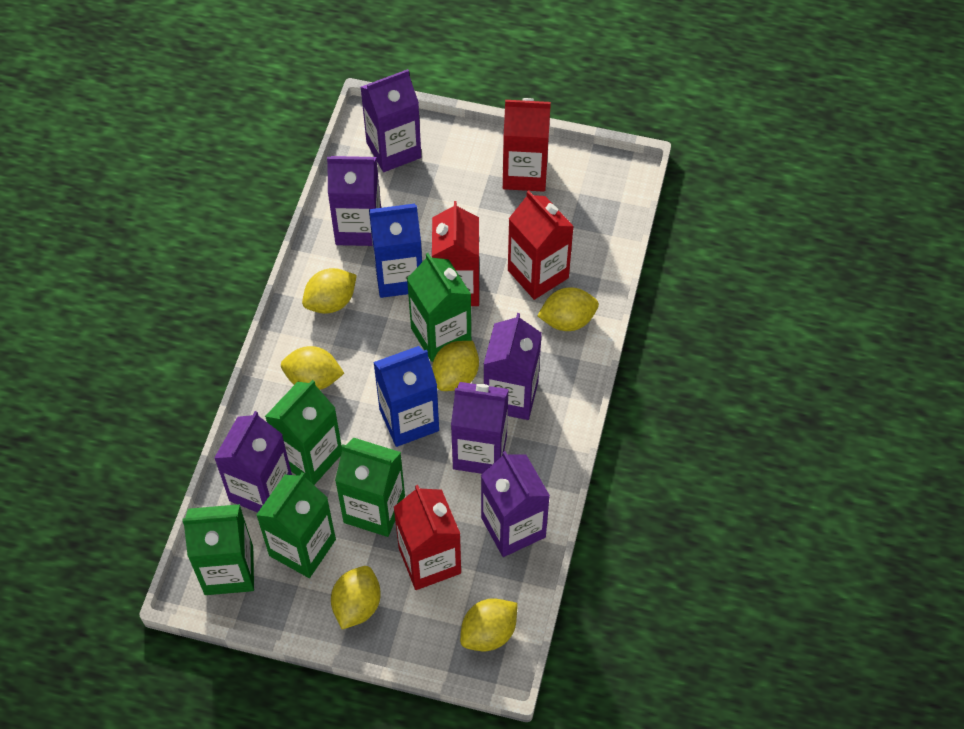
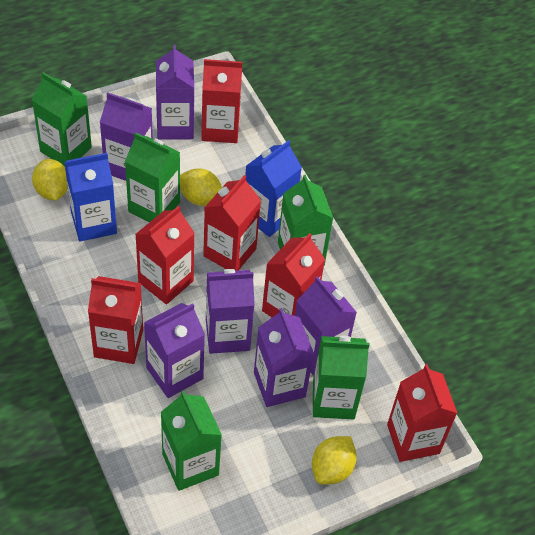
red carton: 4 -> 6
yellow lemon: 6 -> 3

